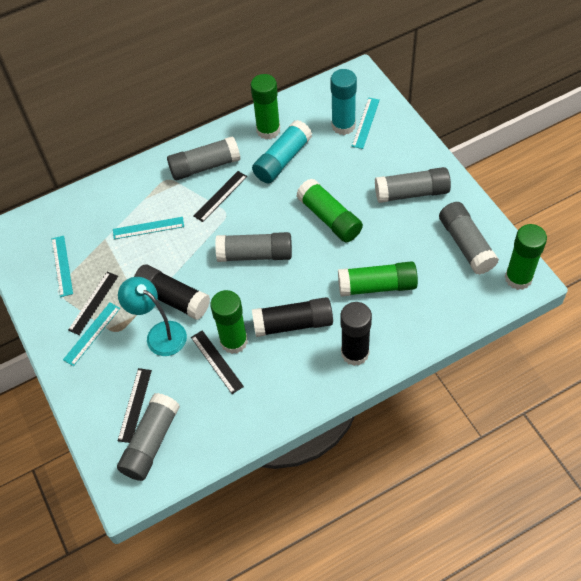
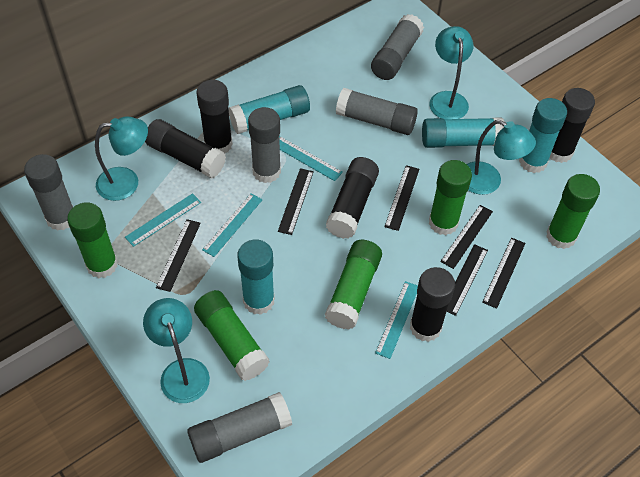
black glue stick: 3 -> 5
black ruler: 4 -> 6
turquoise glue stick: 2 -> 4
turquoise lamp: 1 -> 4

